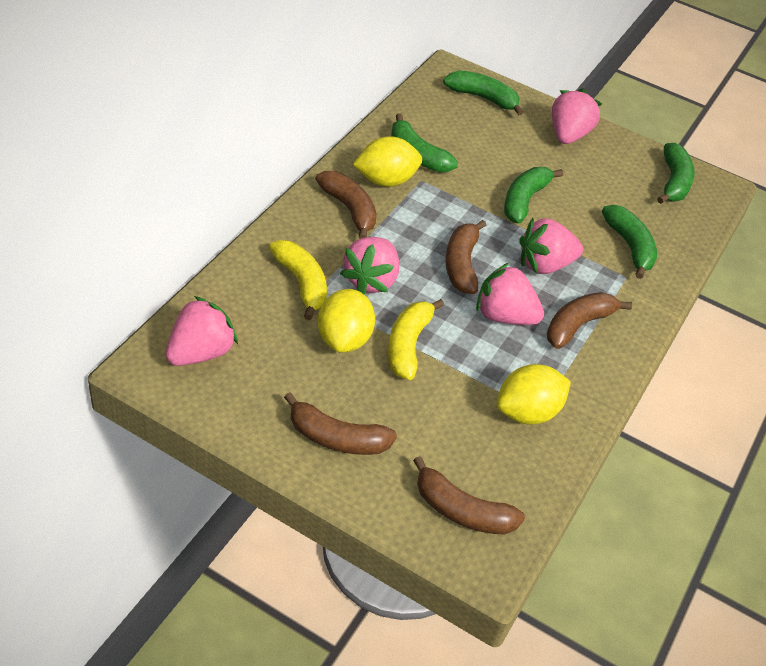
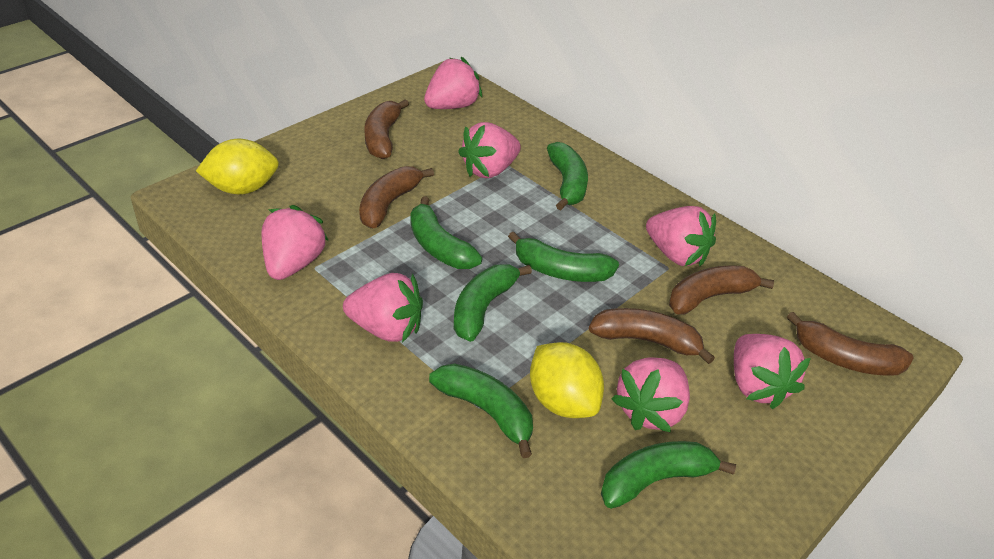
green banana: 5 -> 6
pink strawberry: 5 -> 7
yellow banana: 2 -> 0
yellow lemon: 3 -> 2

